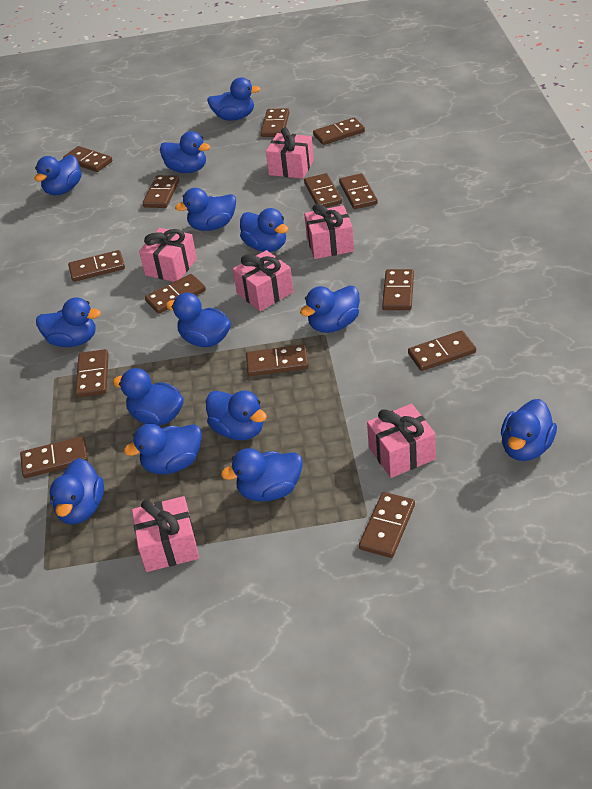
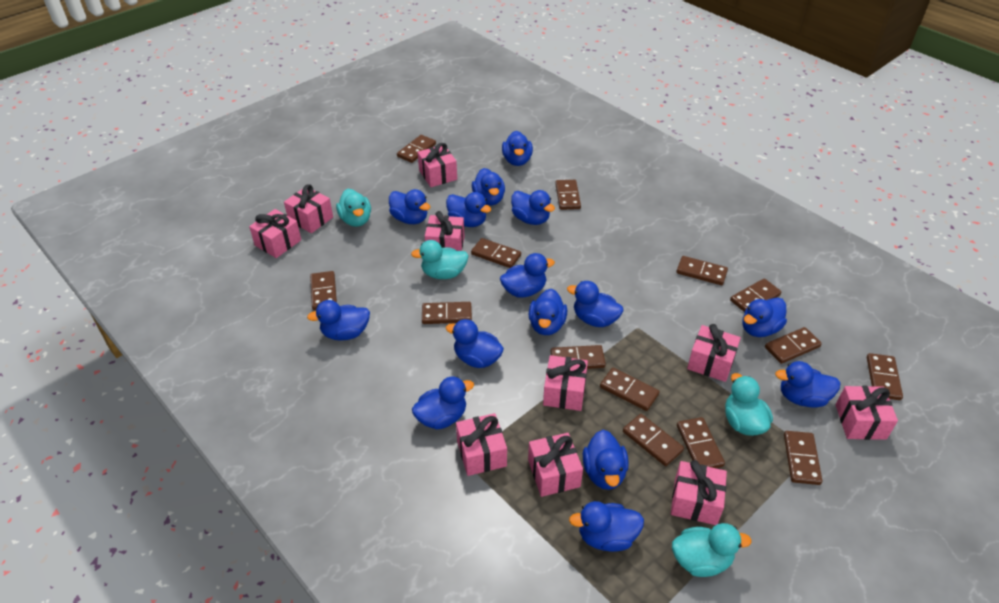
blue duck: 14 -> 15
pink gift: 6 -> 10
turquoise duck: 0 -> 4

